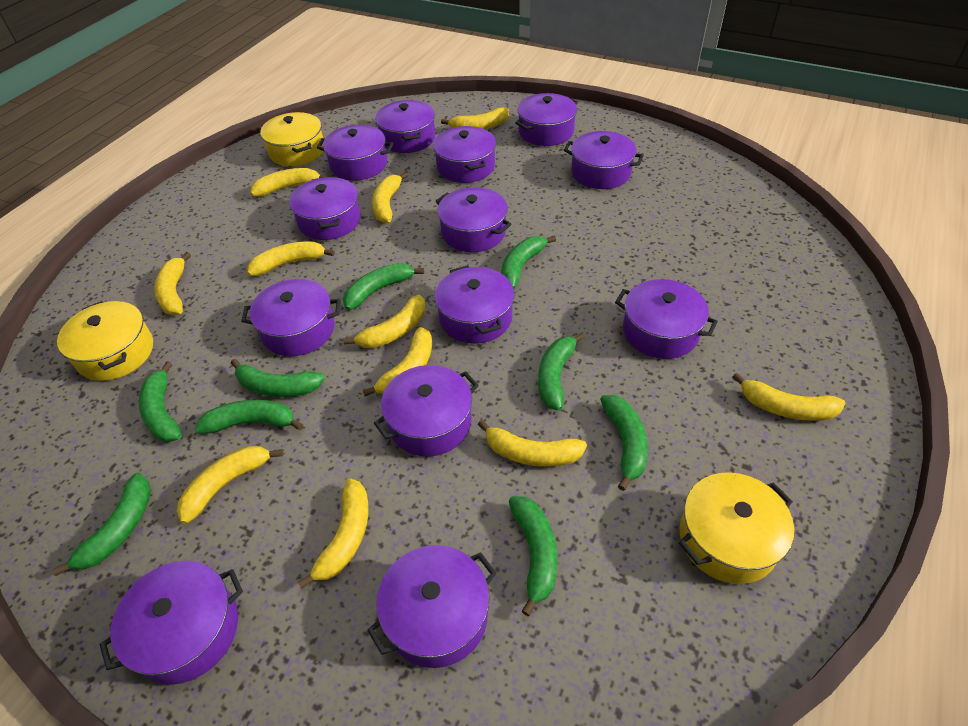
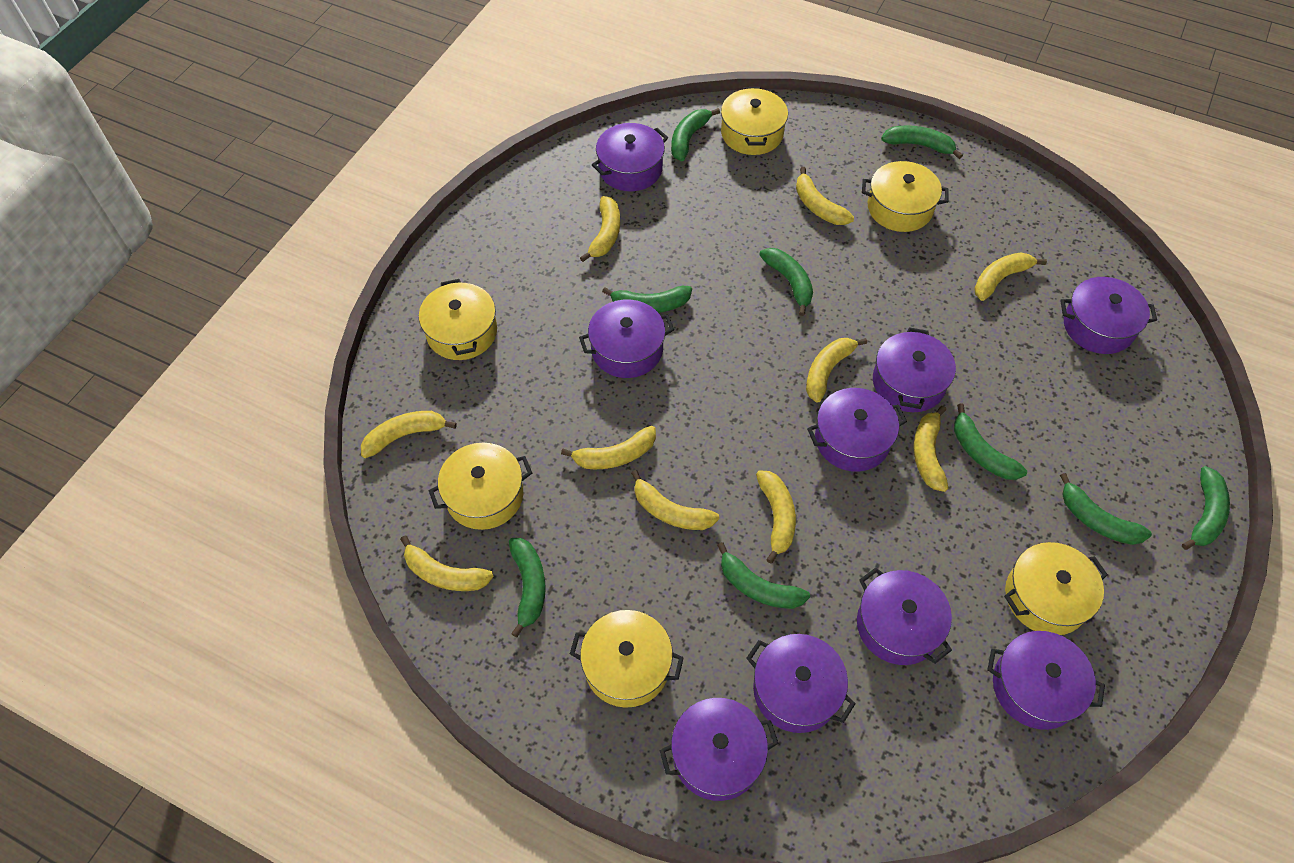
purple pot: 13 -> 9
yellow banana: 11 -> 10
yellow pot: 3 -> 6

